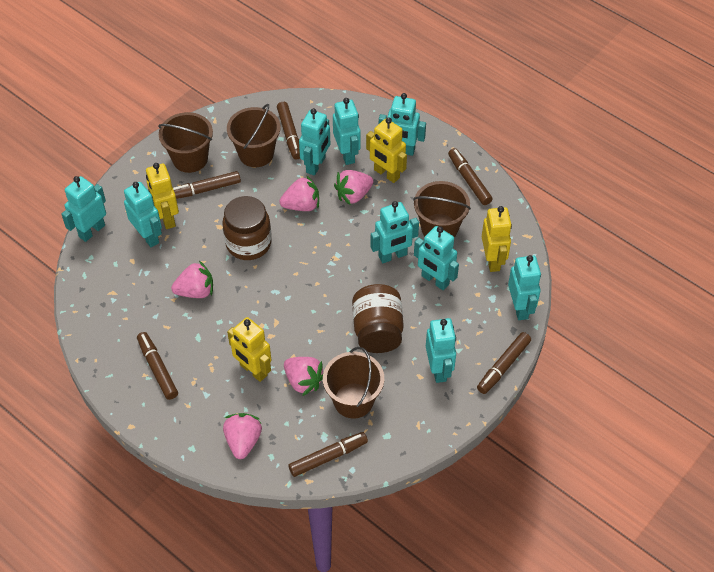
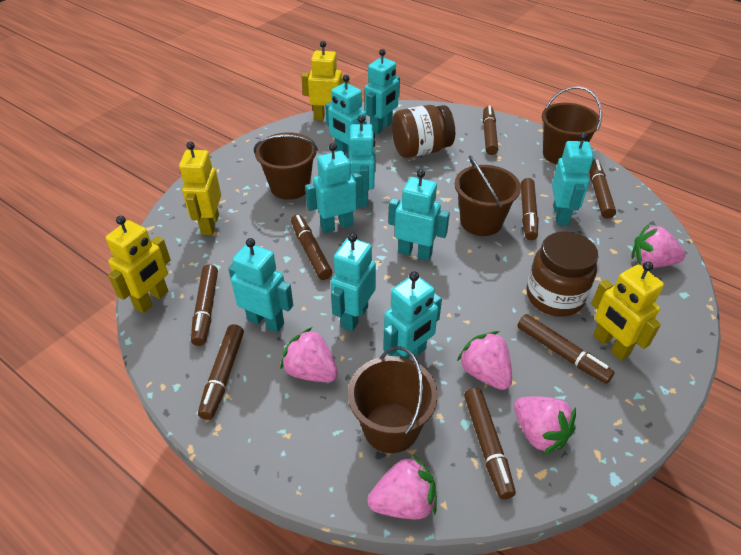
brown marker: 6 -> 8

